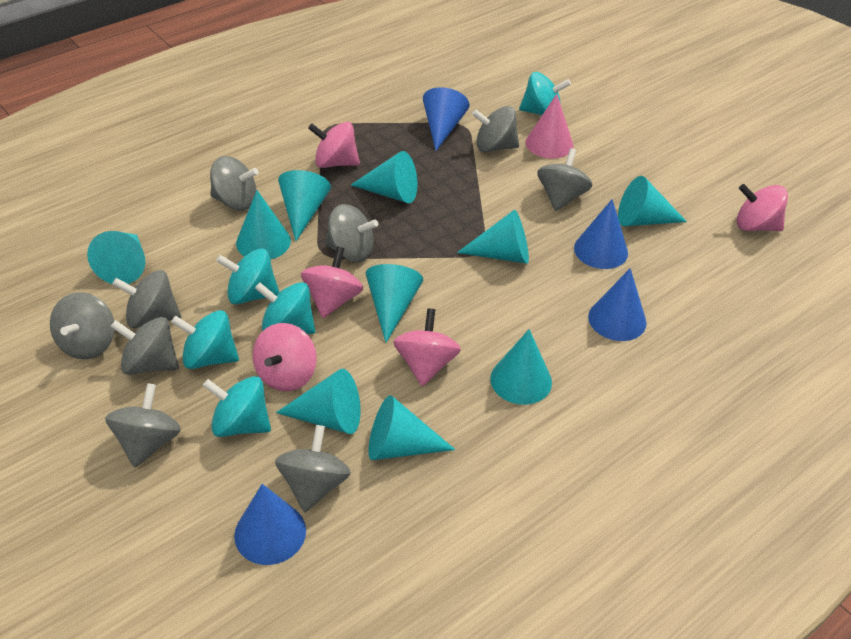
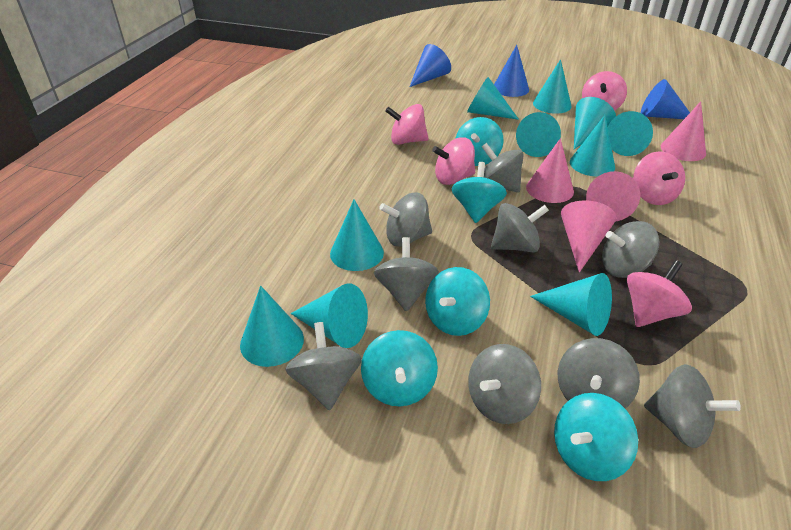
blue cone: 4 -> 3
pink cone: 1 -> 4

